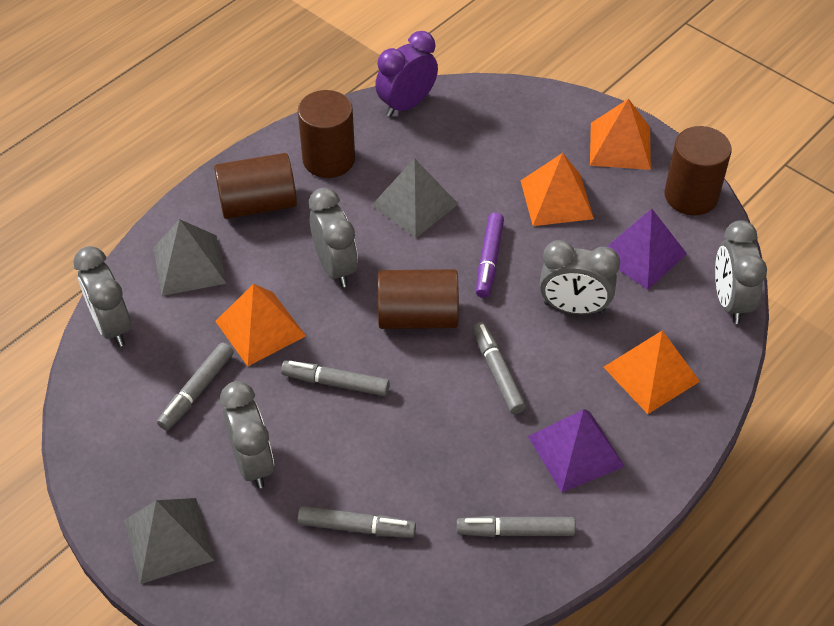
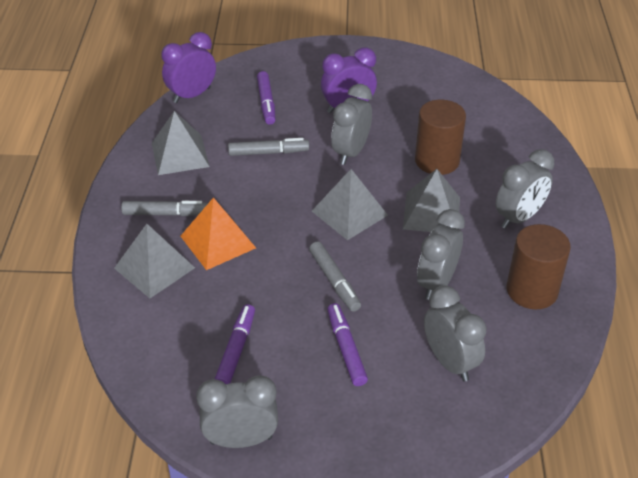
brown cylinder: 4 -> 2
grey marker: 5 -> 3
grey pyramid: 3 -> 4
orange pyramid: 4 -> 1
purple clock: 1 -> 2
purple marker: 1 -> 3
purple pyramid: 2 -> 0

